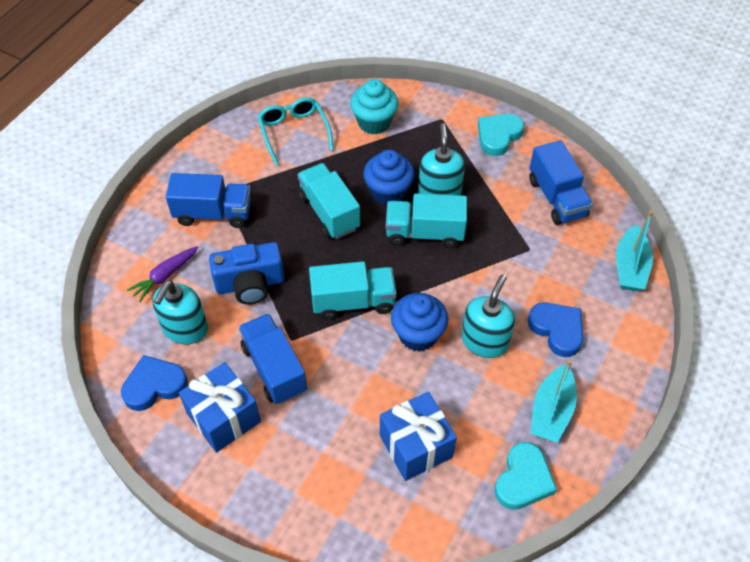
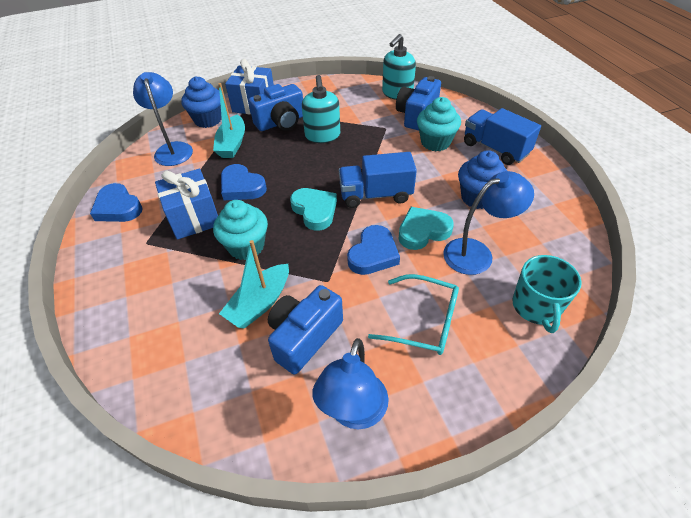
blue camera: 1 -> 3
blue heart: 2 -> 3
blue lamp: 0 -> 3
blue truck: 3 -> 2
purple carrot: 1 -> 0
turquoise cupcake: 1 -> 2
turquoise mug: 0 -> 1
turquoise soap dispenser: 3 -> 2
turquoise truck: 3 -> 0

